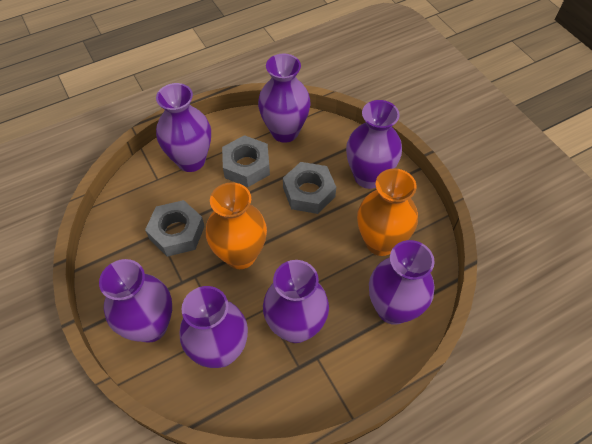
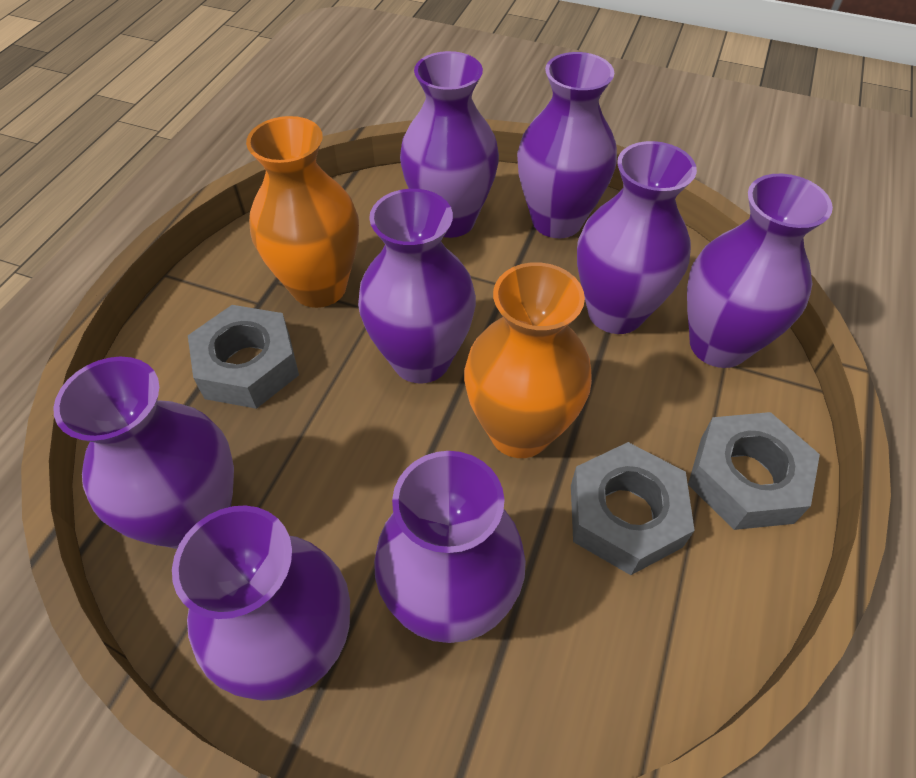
purple vase: 7 -> 8

